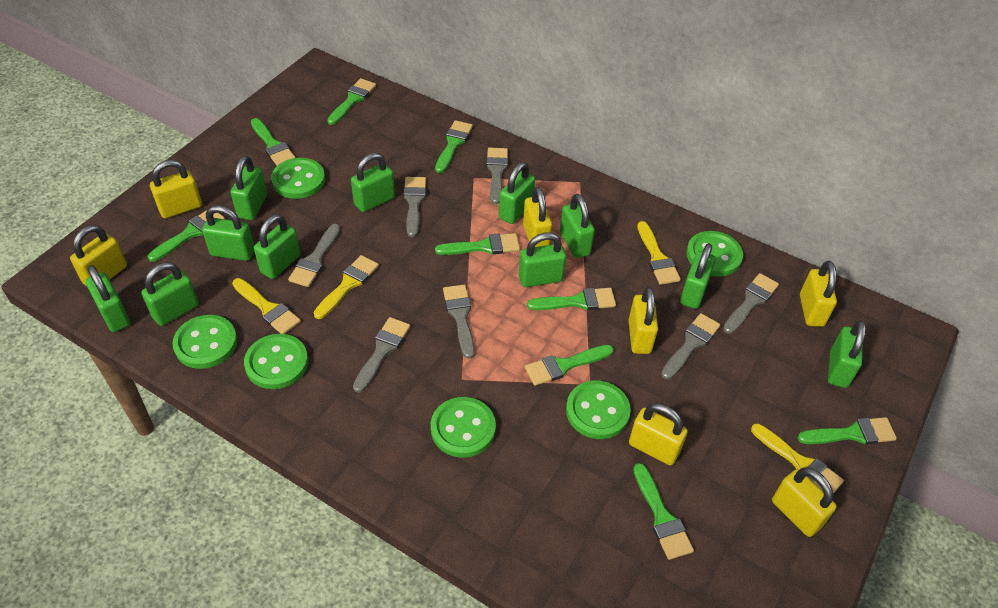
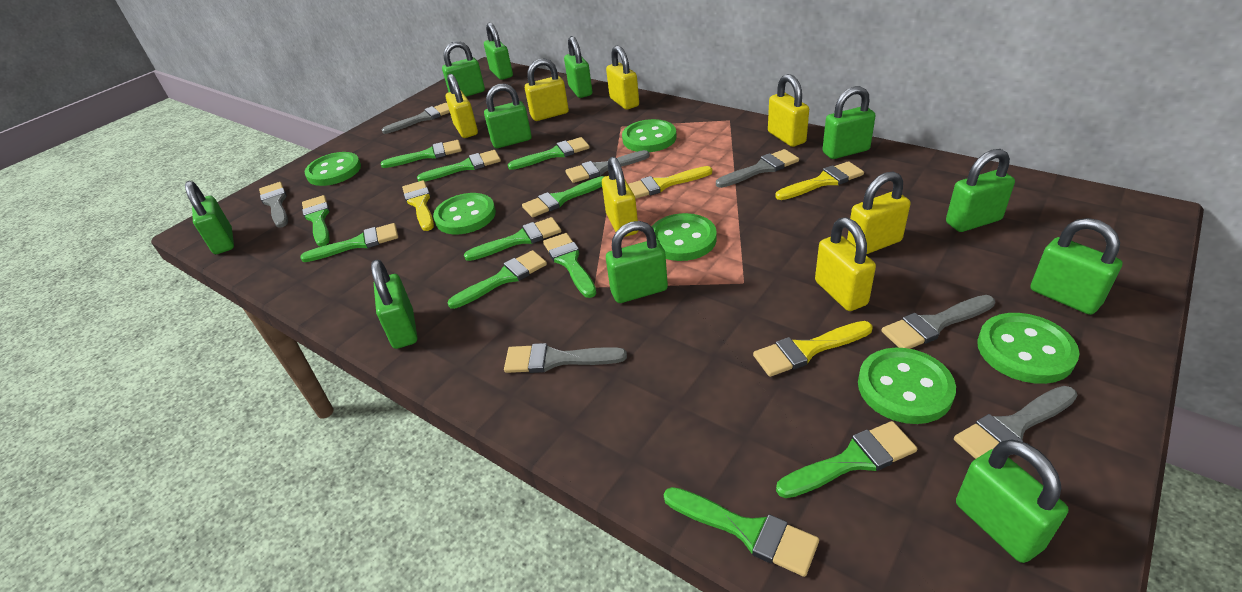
green brush: 9 -> 11

